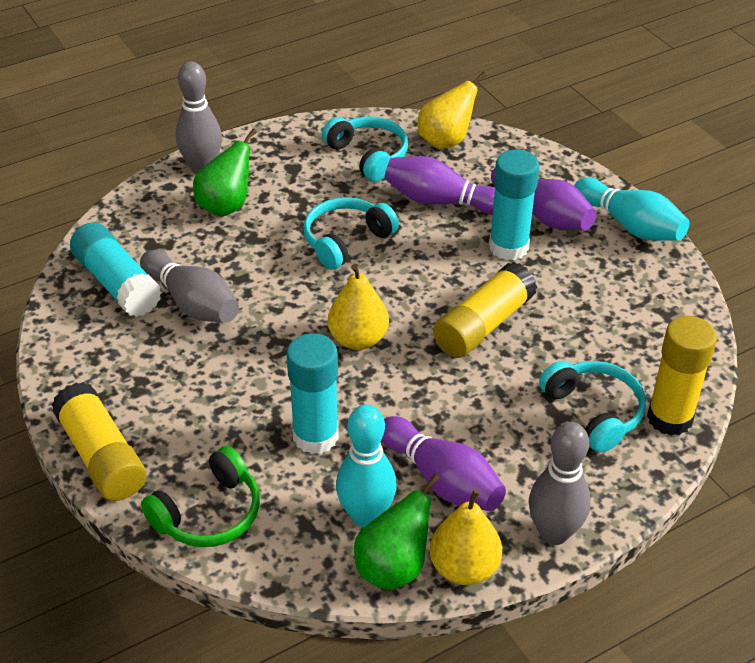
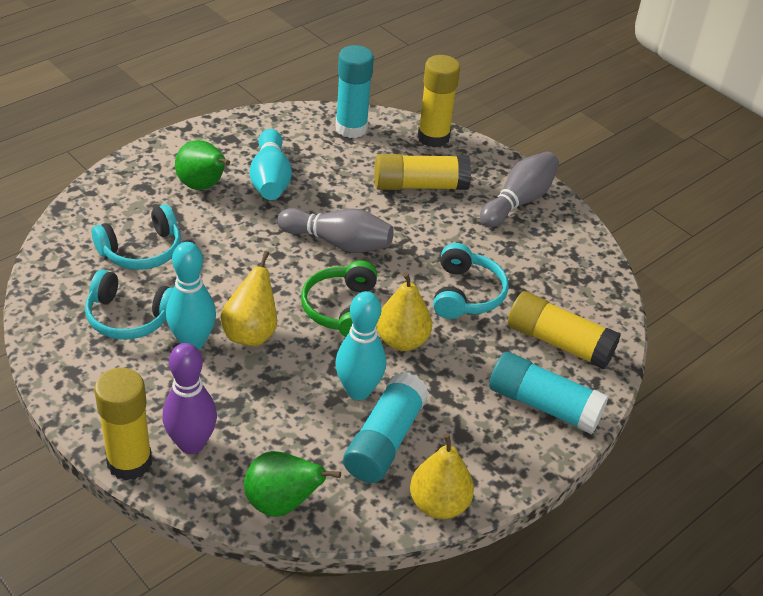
grey bowling pin: 3 -> 2
purple bowling pin: 3 -> 1
turquoise bowling pin: 2 -> 3
yellow glue stick: 3 -> 4

